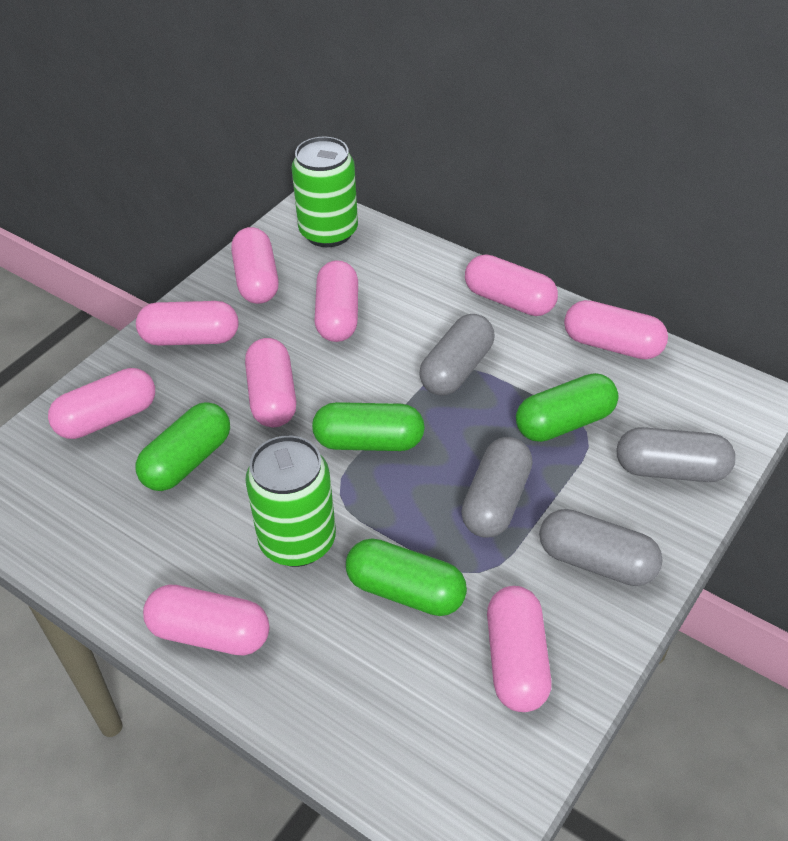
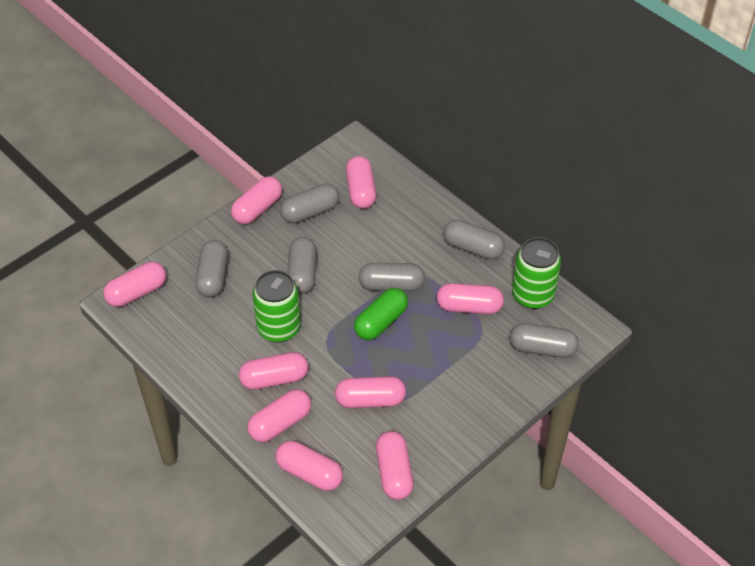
green capsule: 4 -> 1
grey capsule: 4 -> 6

